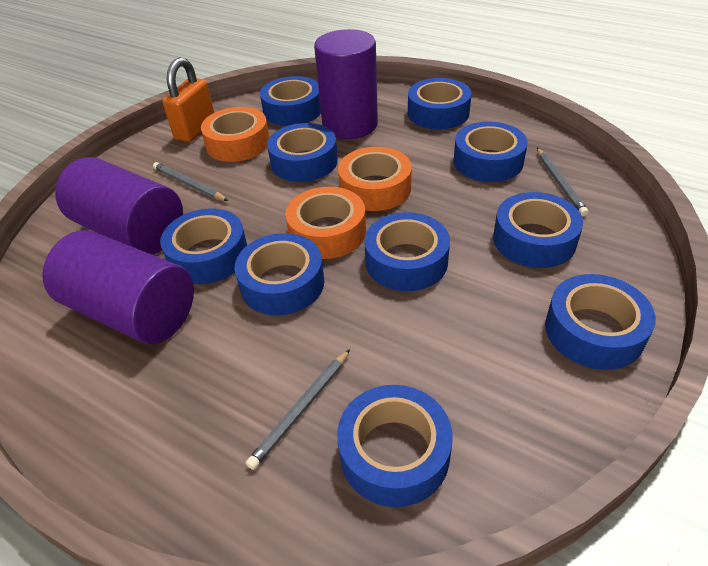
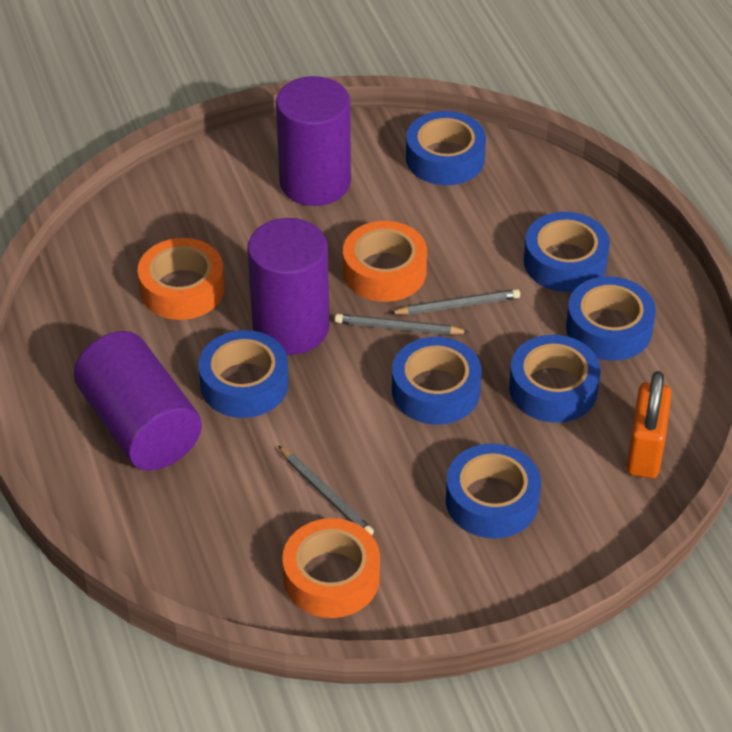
blue tape: 10 -> 7

